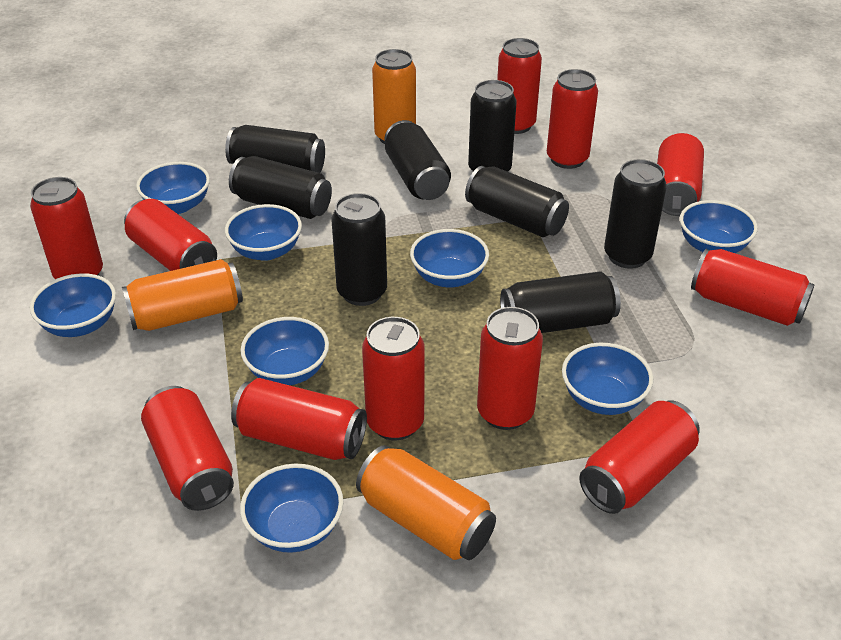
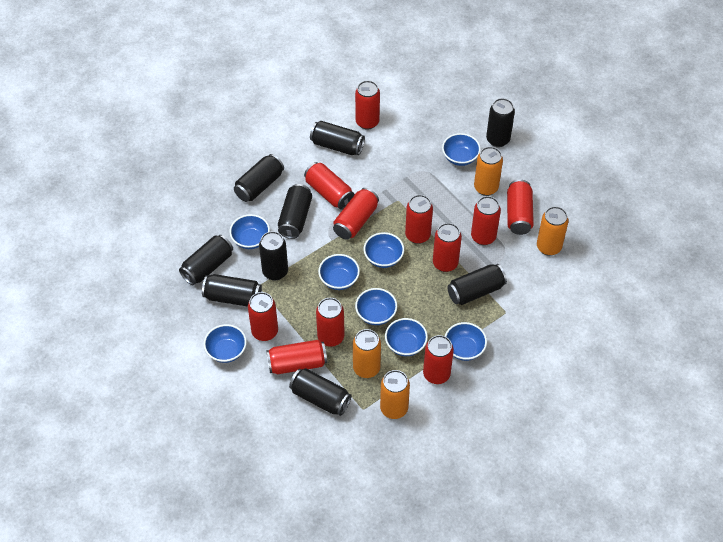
black can: 8 -> 9
orange can: 3 -> 4

